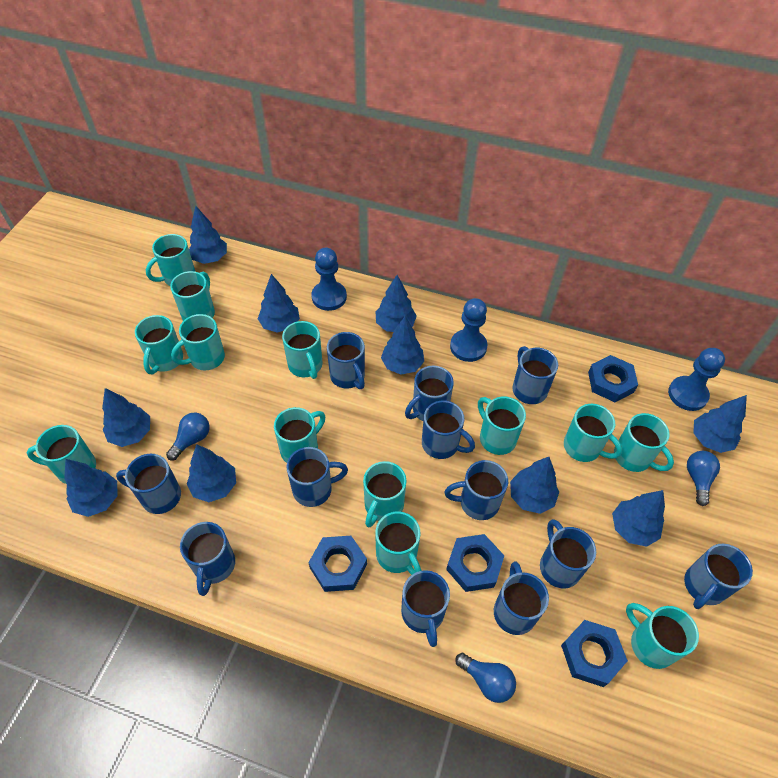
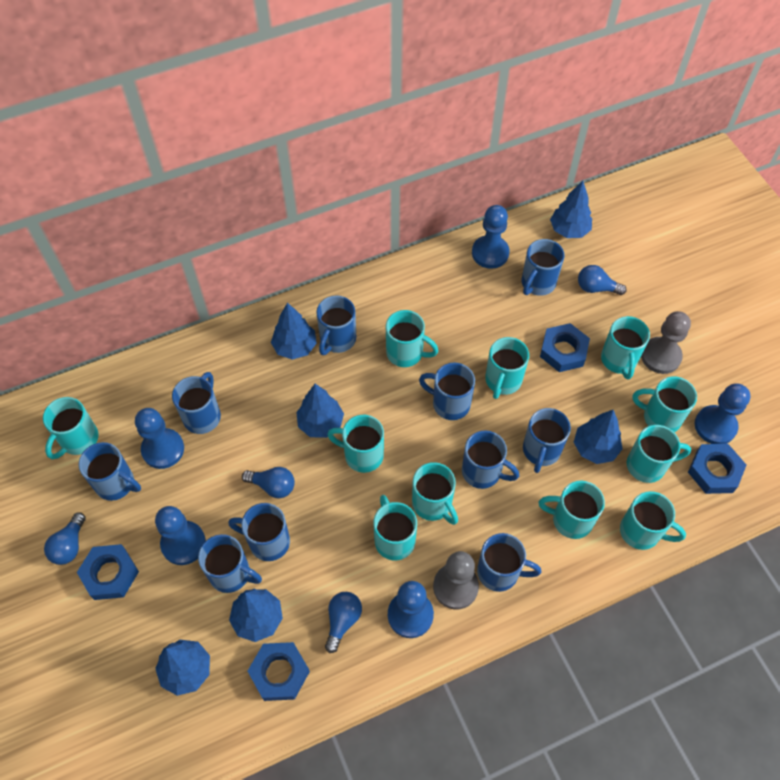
blue light bulb: 3 -> 4
blue mug: 12 -> 10
blue pawn: 3 -> 5
blue tree: 10 -> 6
grey pawn: 0 -> 2
turquoise mug: 13 -> 11

